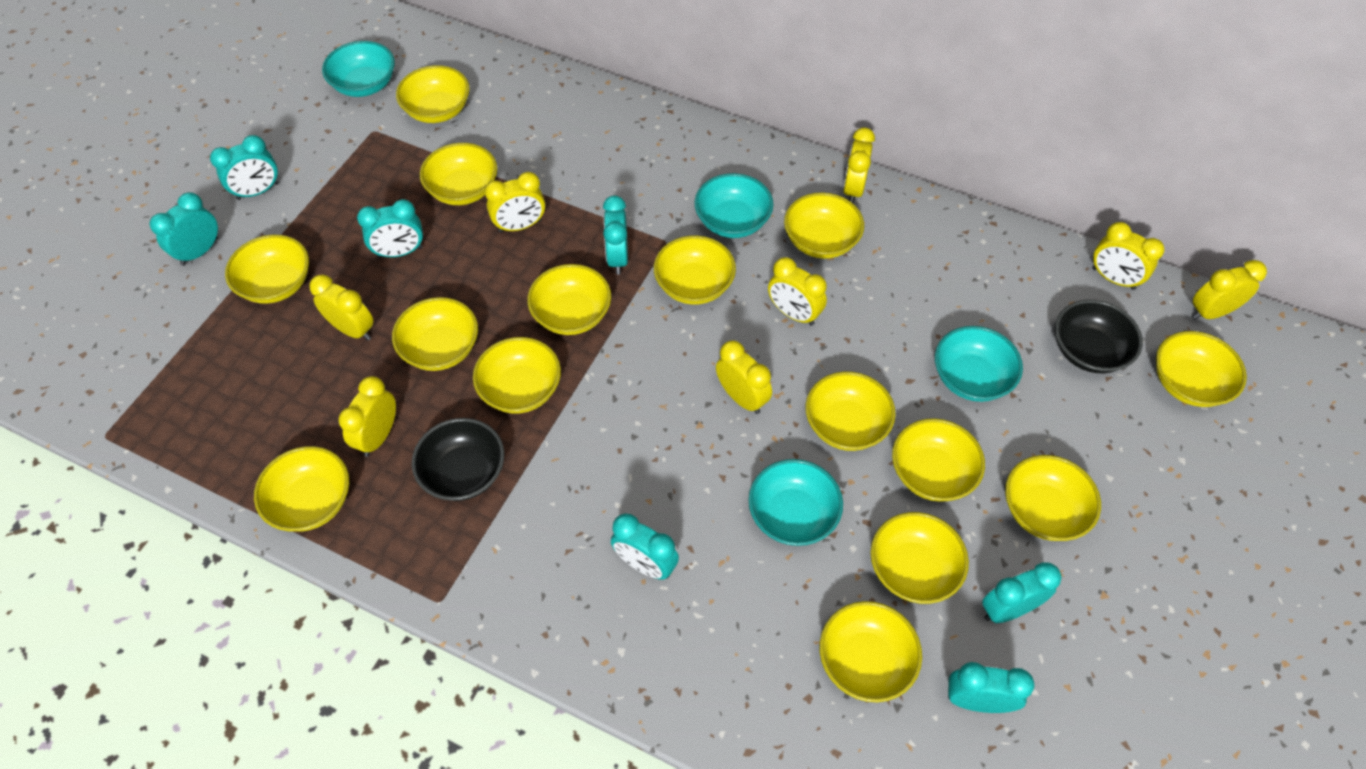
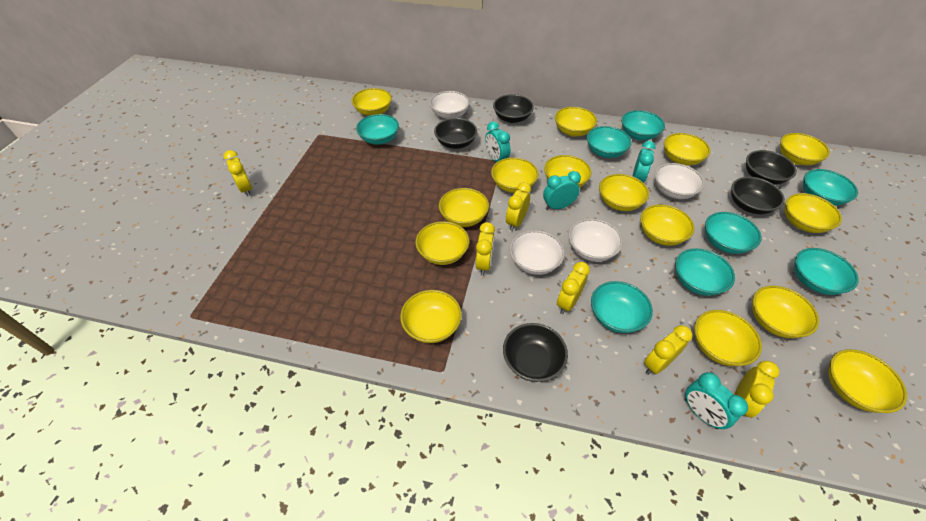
black bowl: 2 -> 5
turquoise bowl: 4 -> 8
turquoise clock: 7 -> 4
white bowl: 0 -> 4
yellow clock: 8 -> 6

